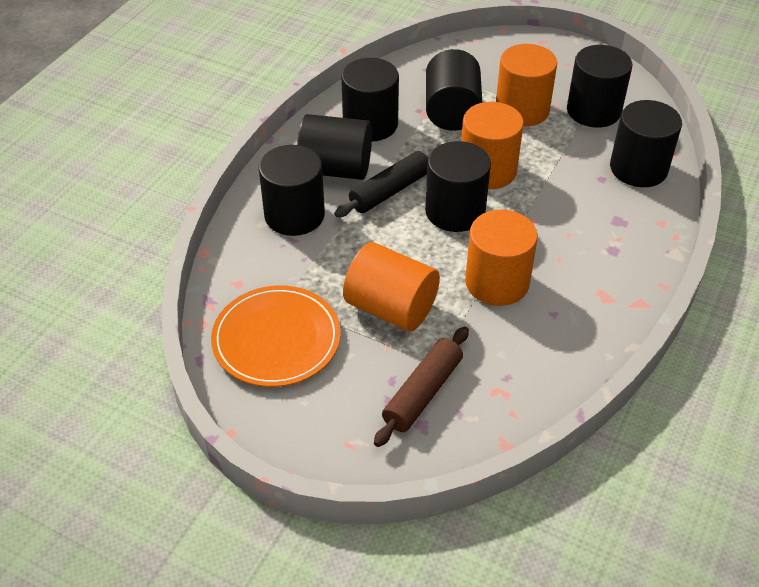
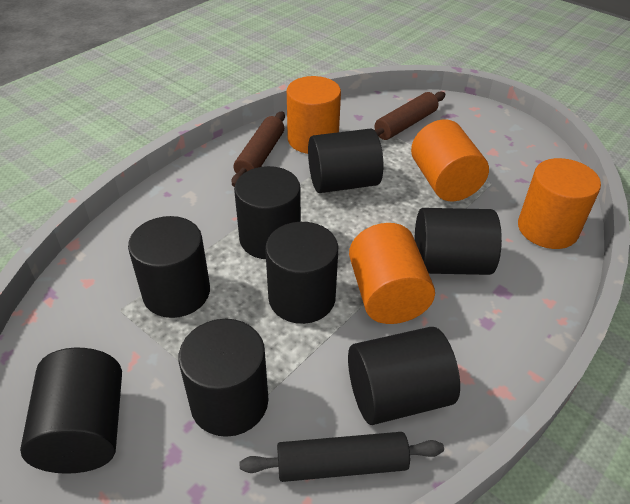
black cylinder: 7 -> 8
brown rolling pin: 1 -> 2
orange plate: 1 -> 0

